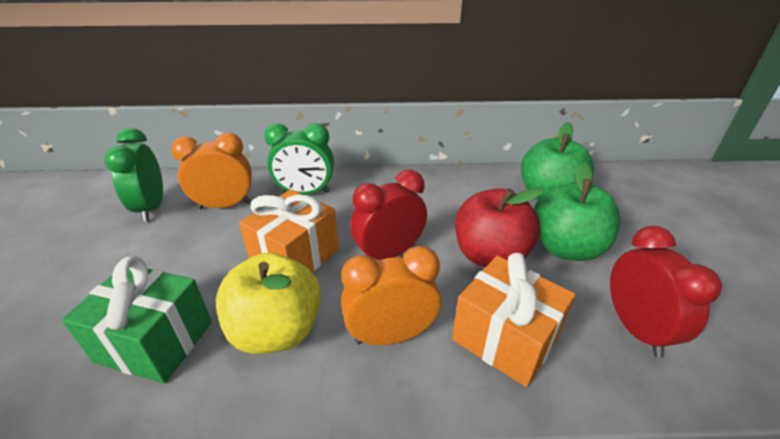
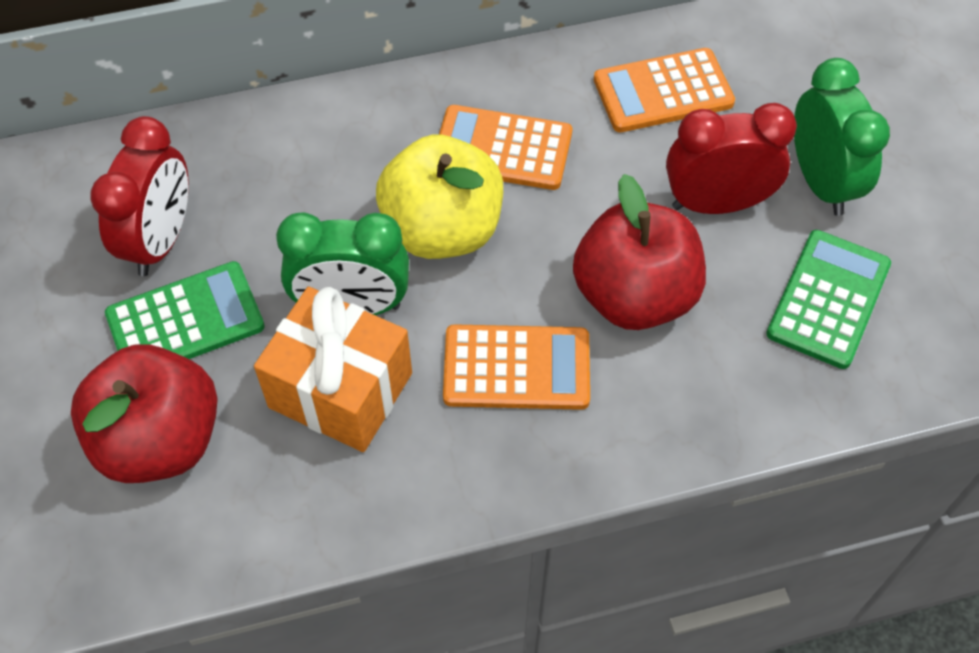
green apple: 2 -> 0
green calculator: 0 -> 2
green gift: 1 -> 0
orange calculator: 0 -> 3
orange clock: 2 -> 0
orange gift: 2 -> 1
red apple: 1 -> 2

